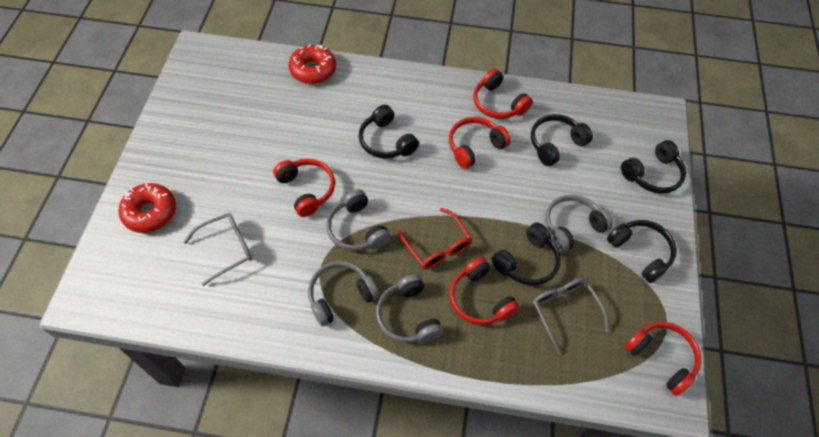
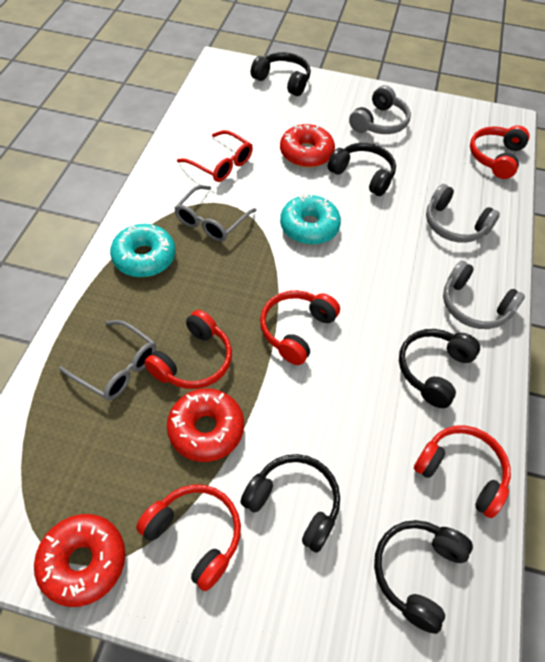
grey headphones: 4 -> 3
red donut: 2 -> 3
turquoise donut: 0 -> 2

